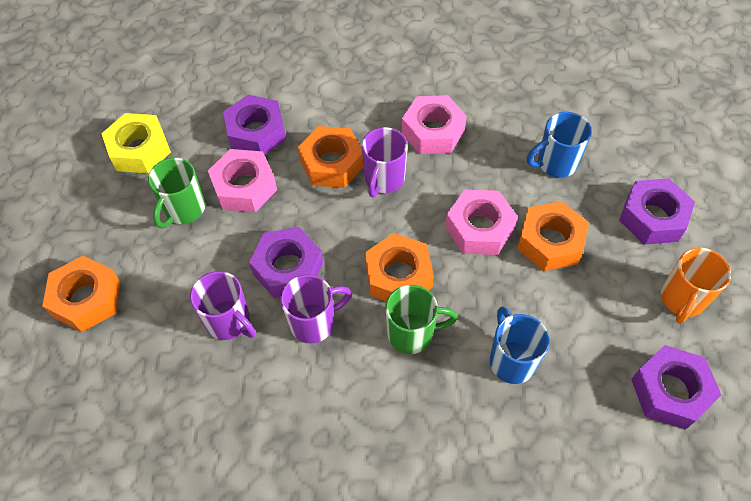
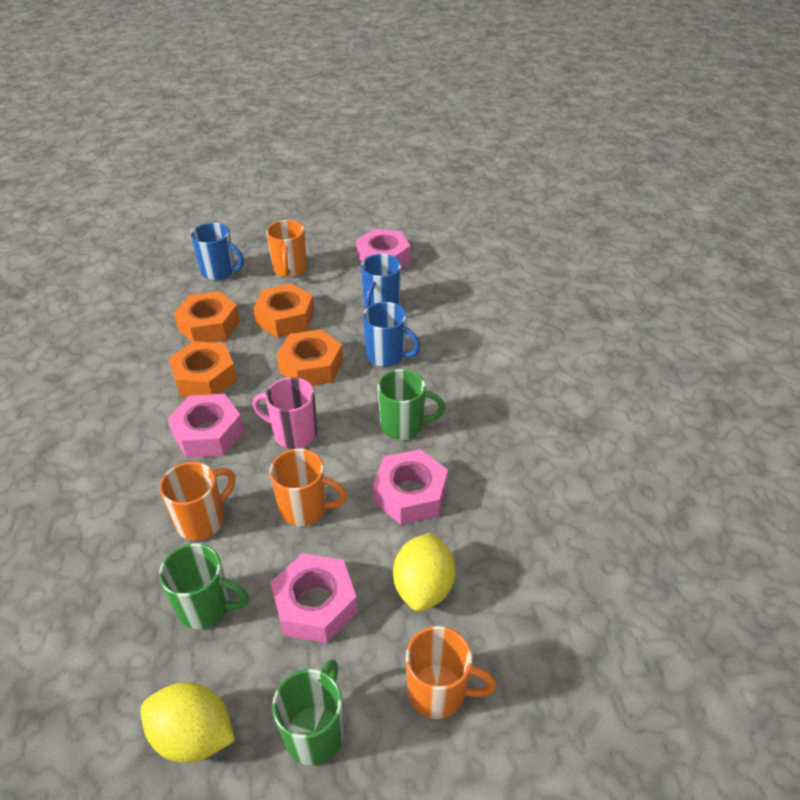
blue mug: 2 -> 3
green mug: 2 -> 3
orange mug: 1 -> 4
pink mug: 0 -> 1
pink nut: 3 -> 4
purple mug: 3 -> 0
purple nut: 4 -> 0
yellow lemon: 0 -> 2
yellow nut: 1 -> 0

